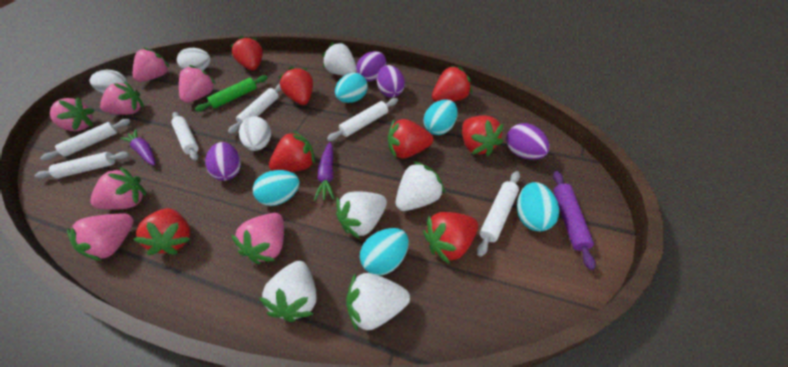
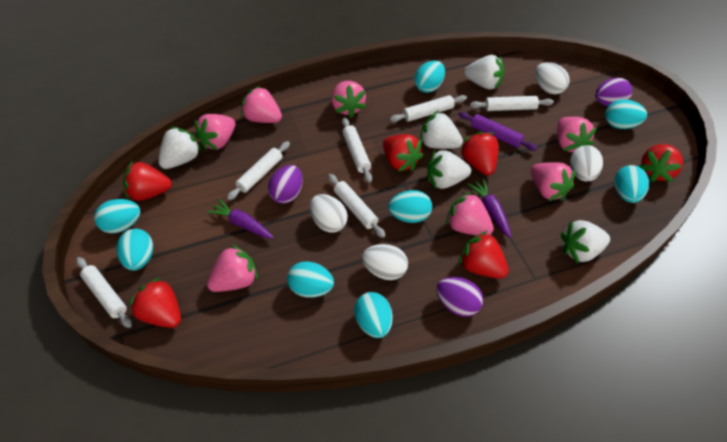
green rolling pin: 1 -> 0
purple egg: 4 -> 3
red strawberry: 8 -> 6
turquoise egg: 5 -> 8
white egg: 3 -> 4

